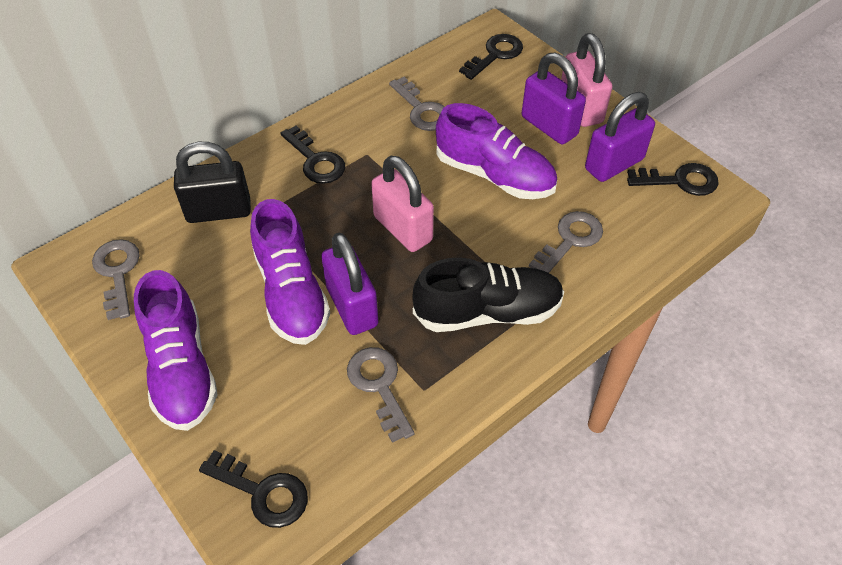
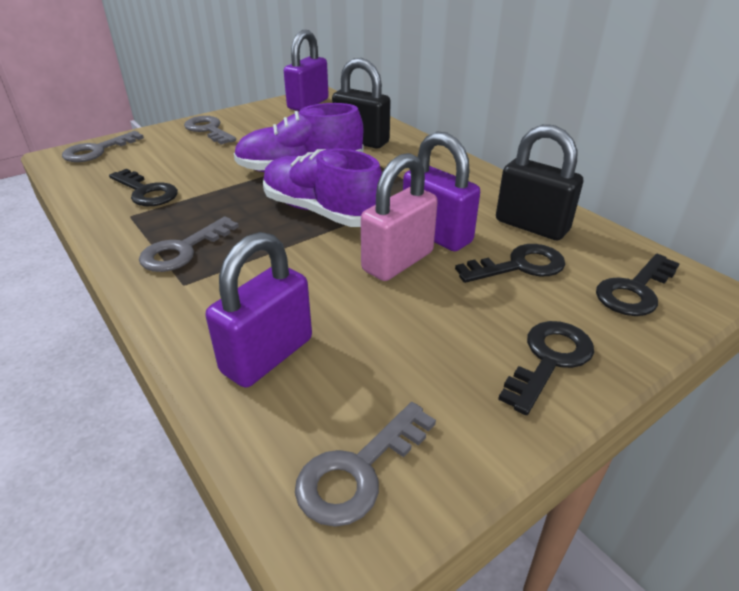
black padlock: 1 -> 2
black shoe: 1 -> 0
pink padlock: 2 -> 1
purple shoe: 3 -> 2

